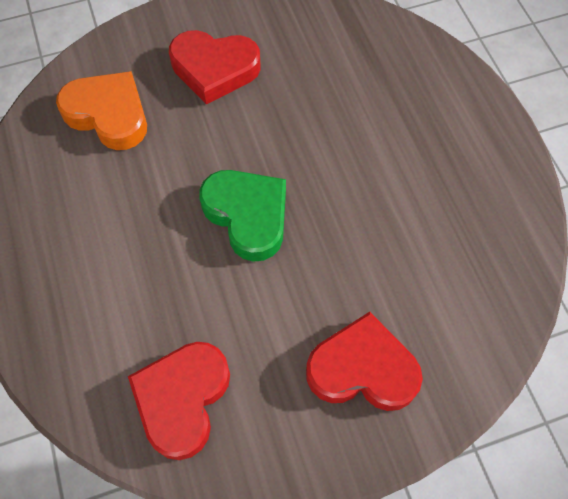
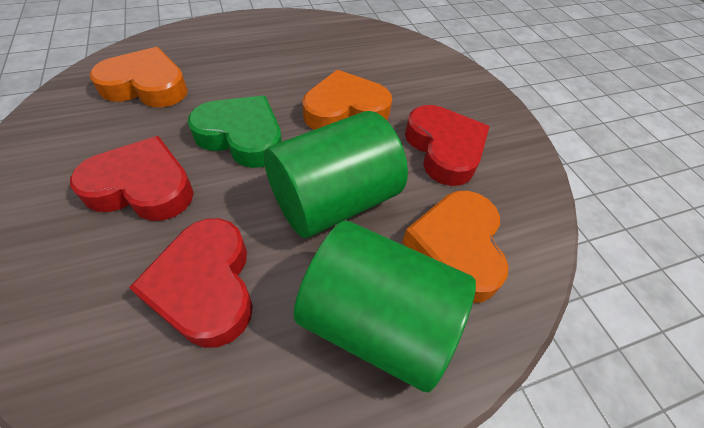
green cylinder: 0 -> 2
orange heart: 1 -> 3

